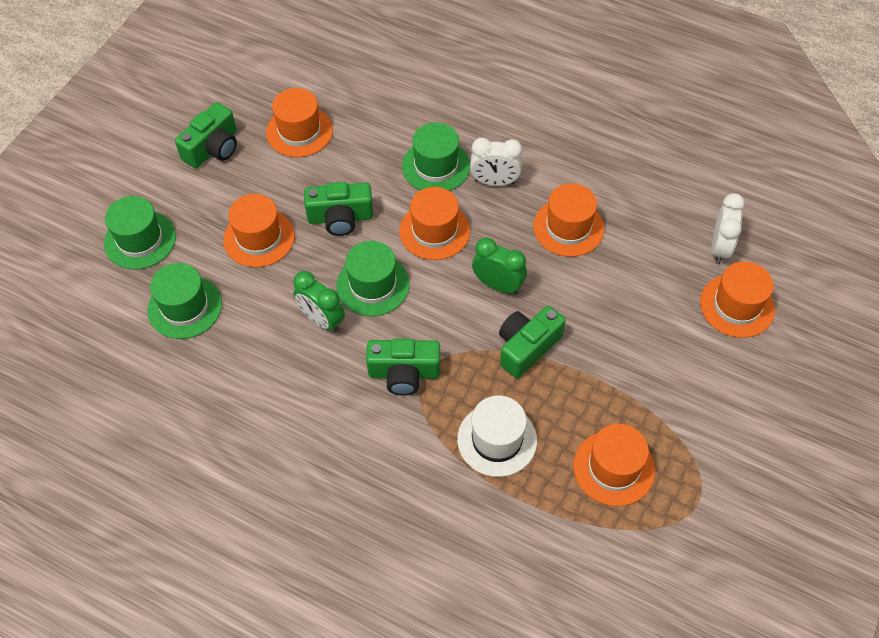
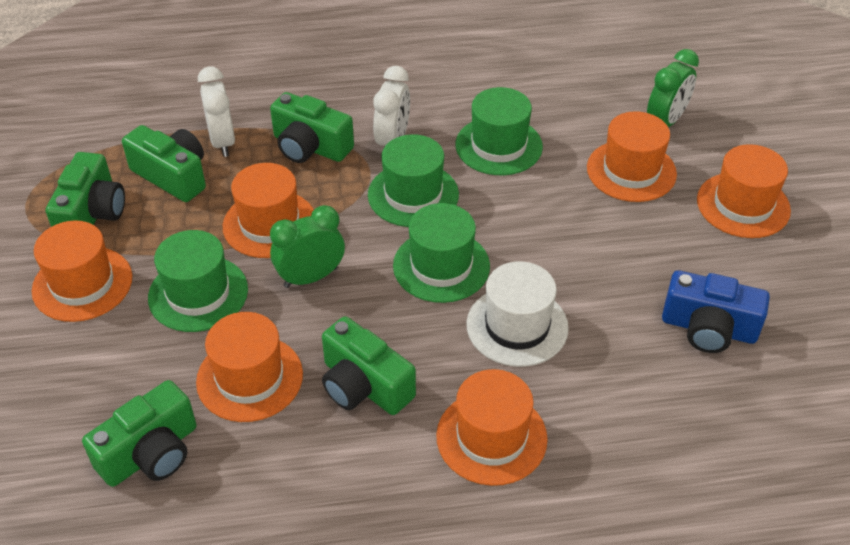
blue camera: 0 -> 1
green camera: 4 -> 5

